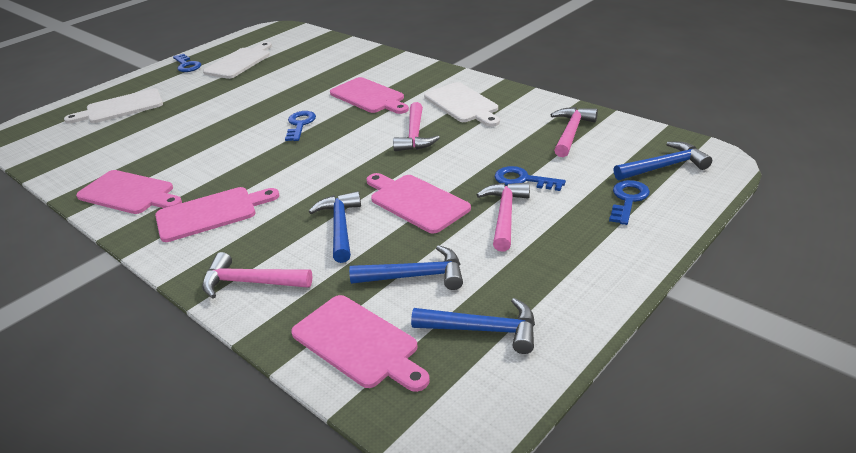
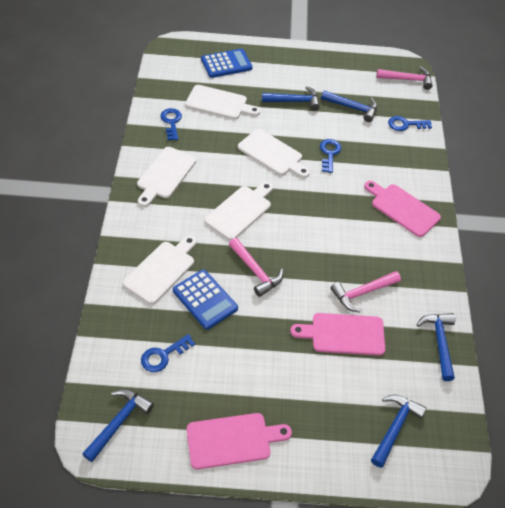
blue calculator: 0 -> 2
blue hammer: 4 -> 5
pink cutting board: 5 -> 3
pink hammer: 4 -> 3
white cutting board: 3 -> 5

